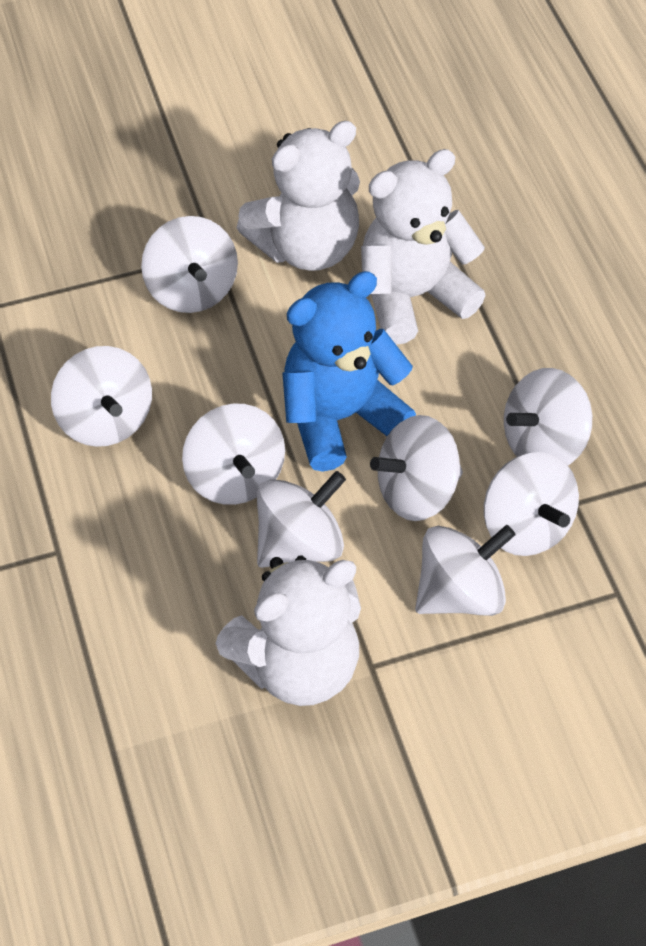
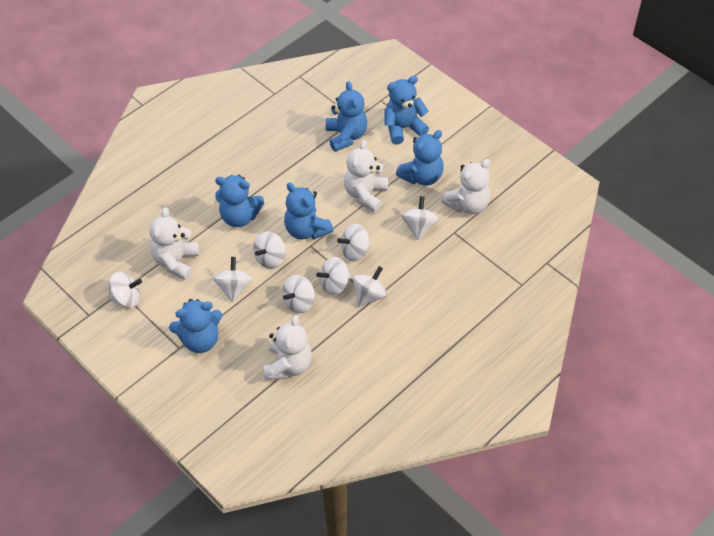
blue teddy bear: 1 -> 6
white teddy bear: 3 -> 4

